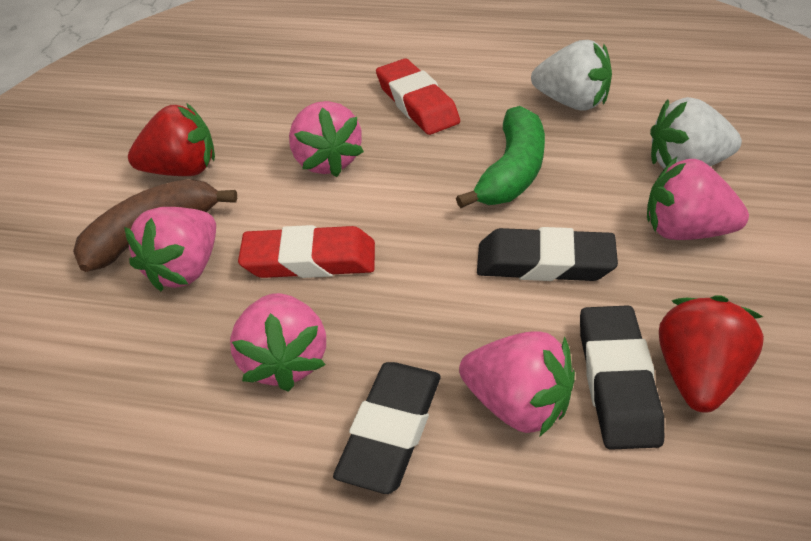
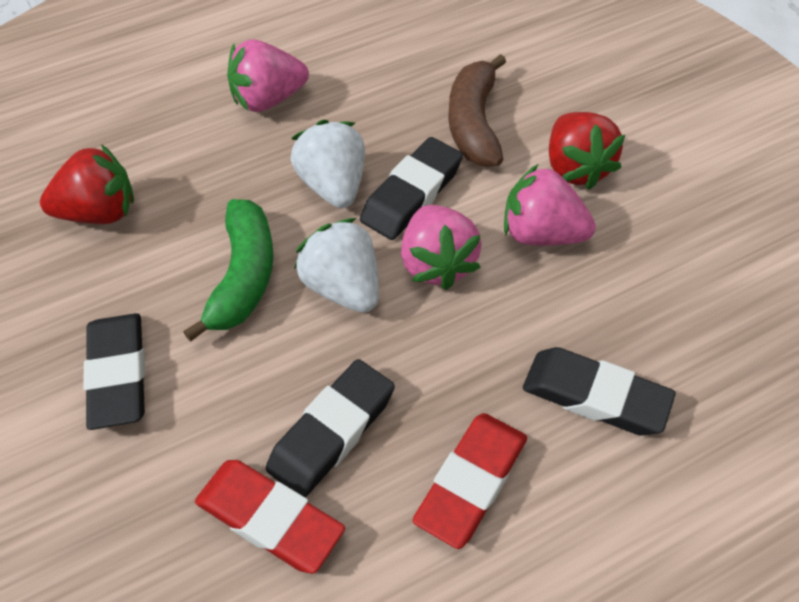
black eraser: 3 -> 4
pink strawberry: 5 -> 3

